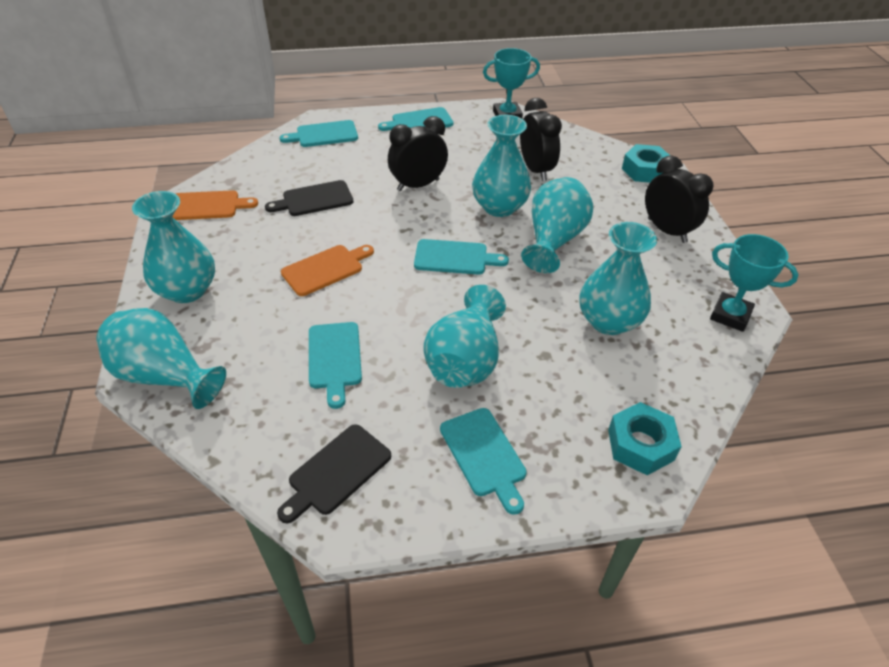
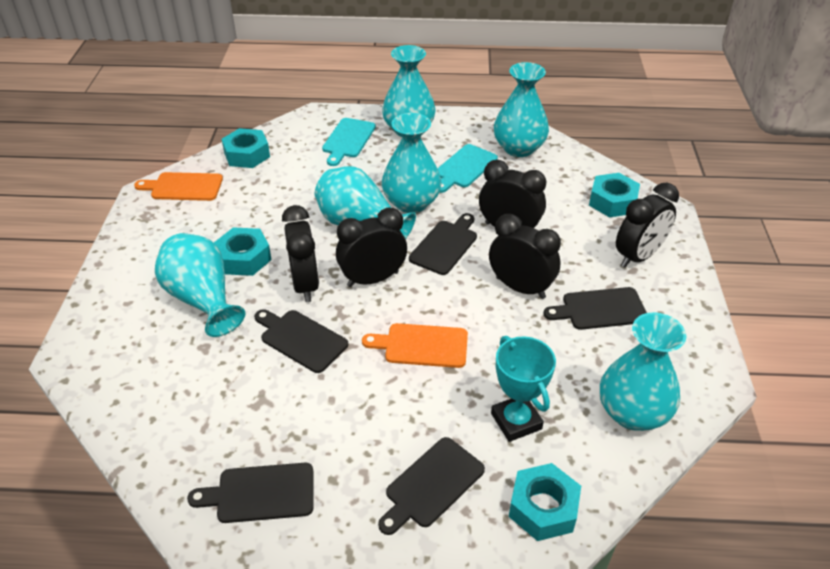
black clock: 3 -> 5
black cutting board: 2 -> 5
turquoise cutting board: 5 -> 2
turquoise nut: 2 -> 4
turquoise trophy: 2 -> 1

